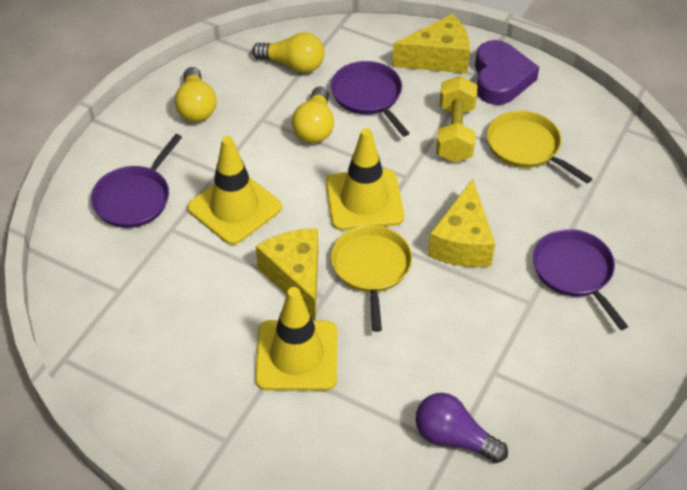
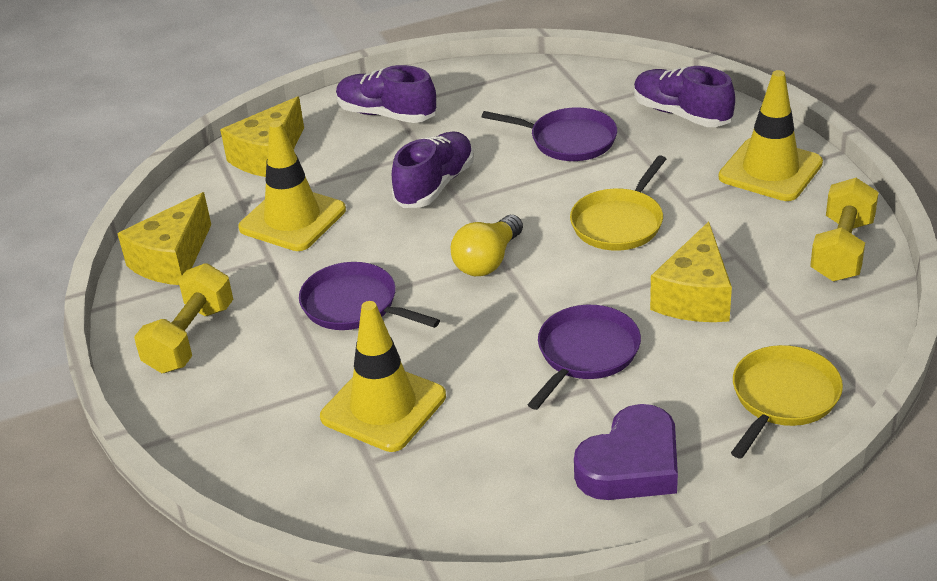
purple light bulb: 1 -> 0
purple shoe: 0 -> 3
yellow dumbbell: 1 -> 2
yellow light bulb: 3 -> 1

